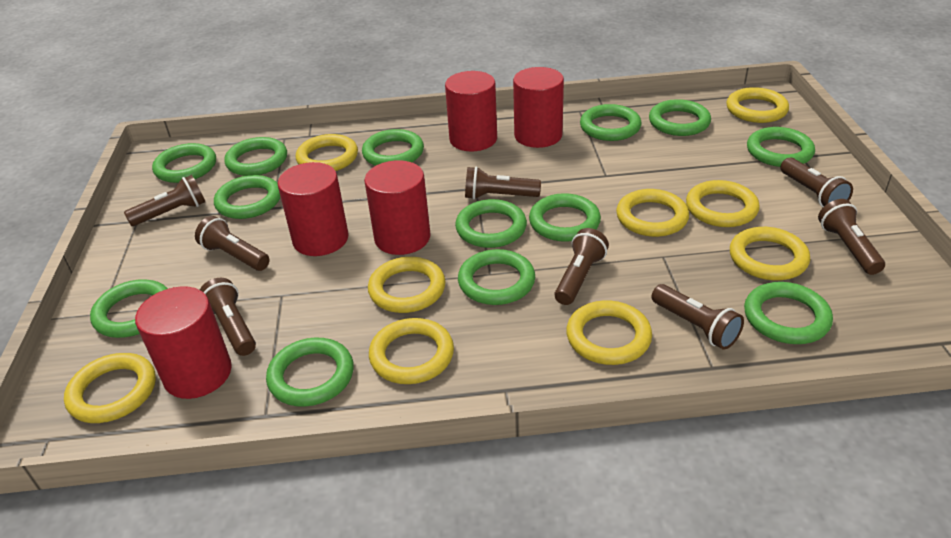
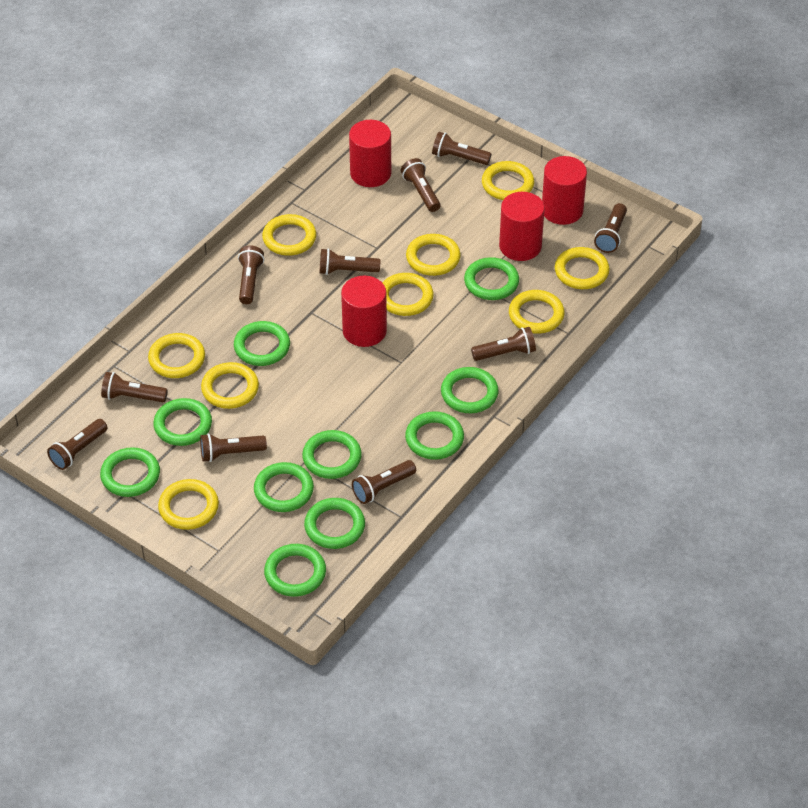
brown flashlight: 8 -> 10
green ring: 13 -> 10
red cylinder: 5 -> 4

